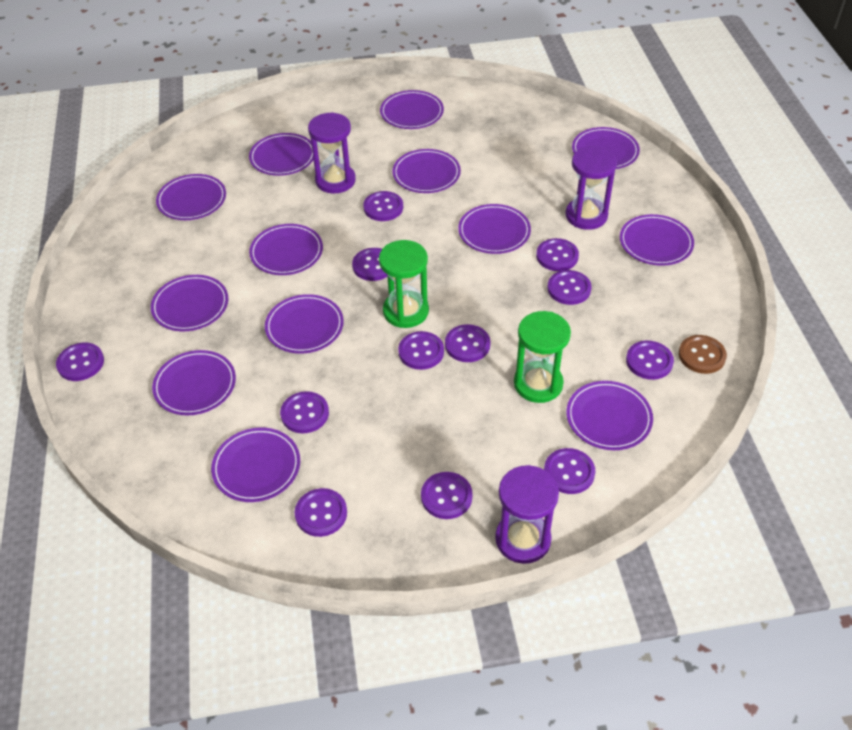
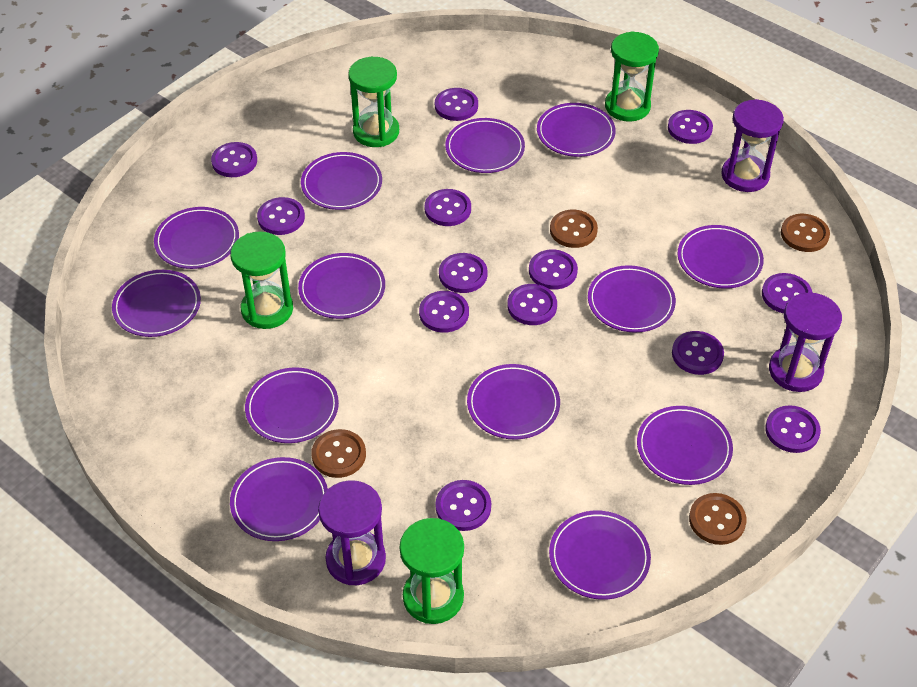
brown button: 1 -> 4
green hourglass: 2 -> 4
purple button: 12 -> 13

